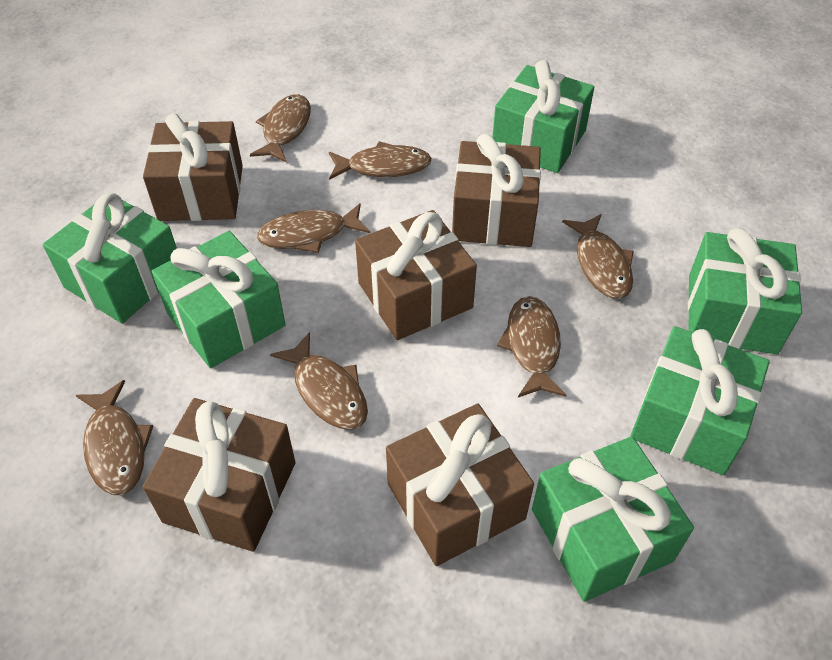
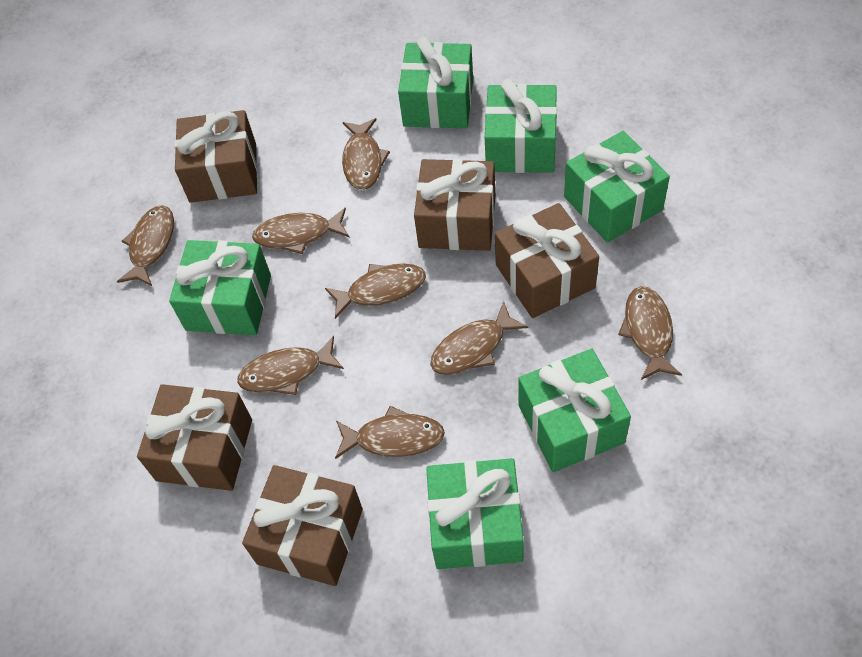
brown fish: 7 -> 8

